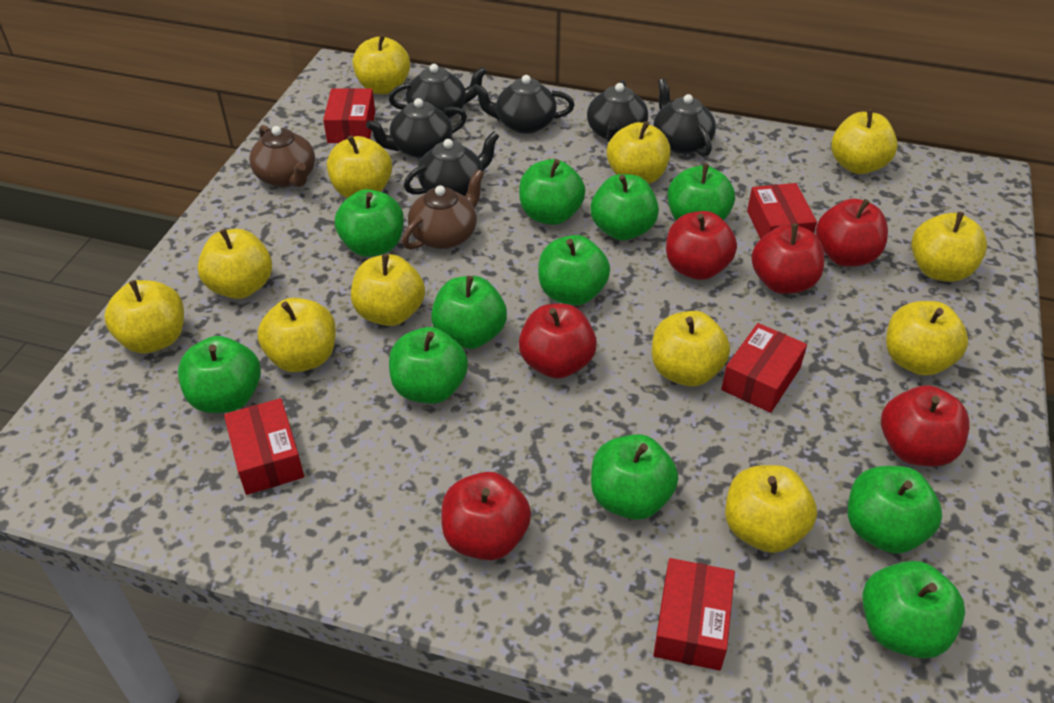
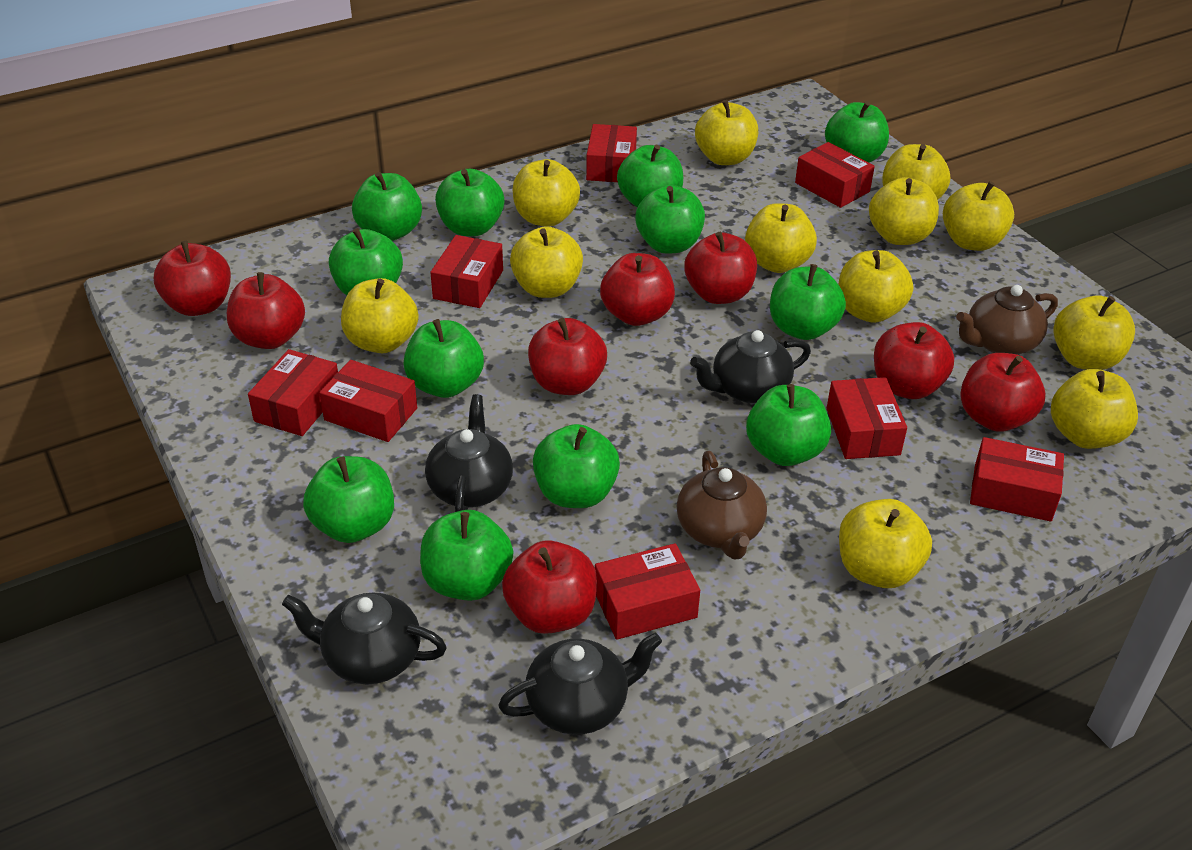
black teapot: 6 -> 4
green apple: 11 -> 12
red apple: 6 -> 8
red box: 5 -> 8

